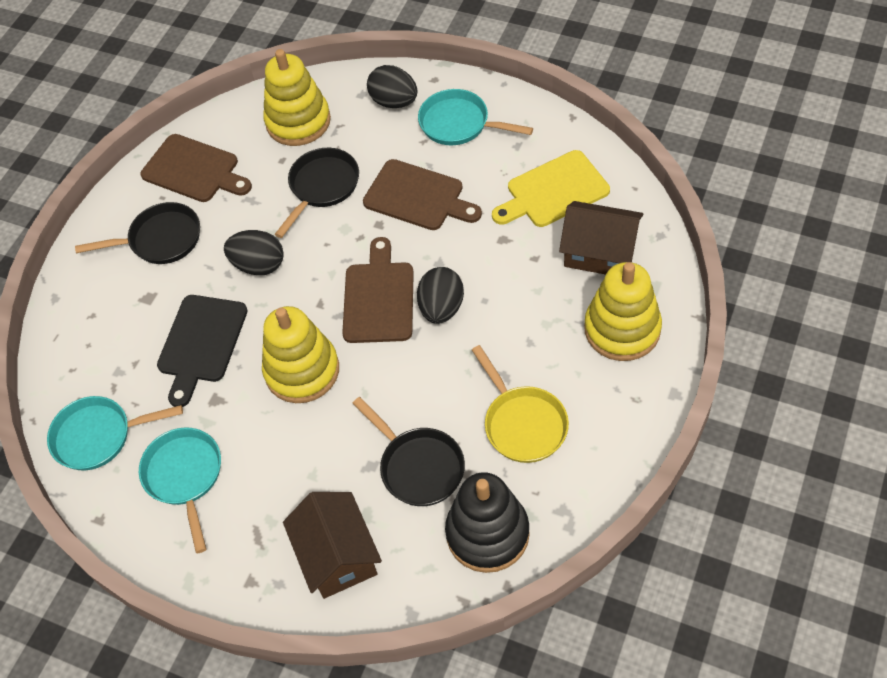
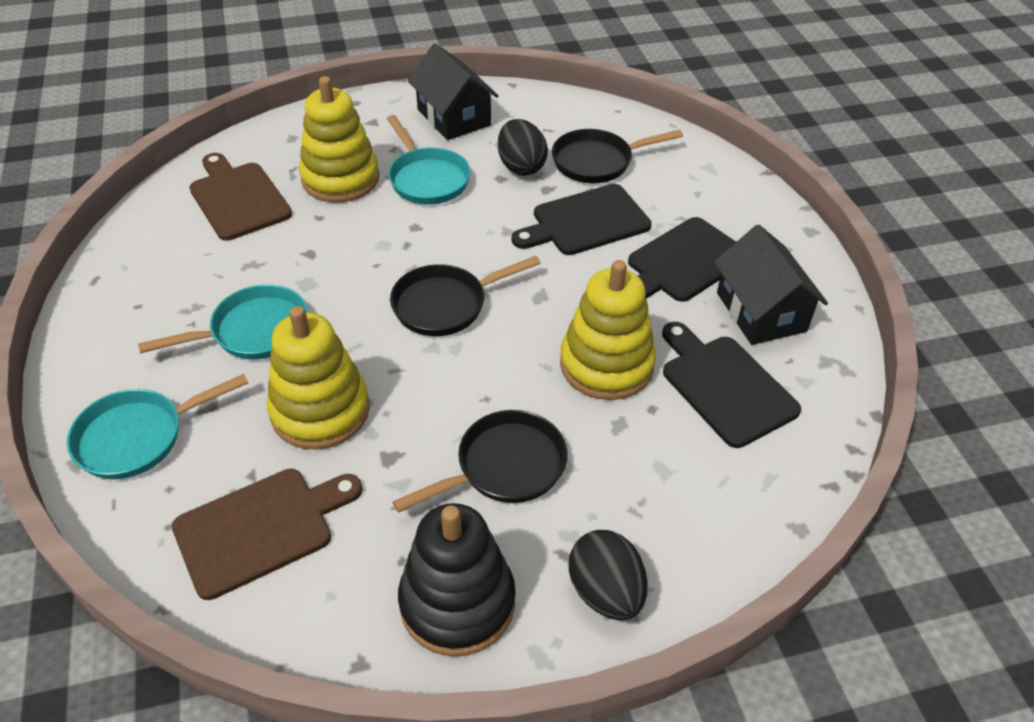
black cutting board: 1 -> 3
black egg: 3 -> 2
black house: 0 -> 2
brown cutting board: 3 -> 2
brown house: 2 -> 0
yellow cutting board: 1 -> 0
yellow pan: 1 -> 0

